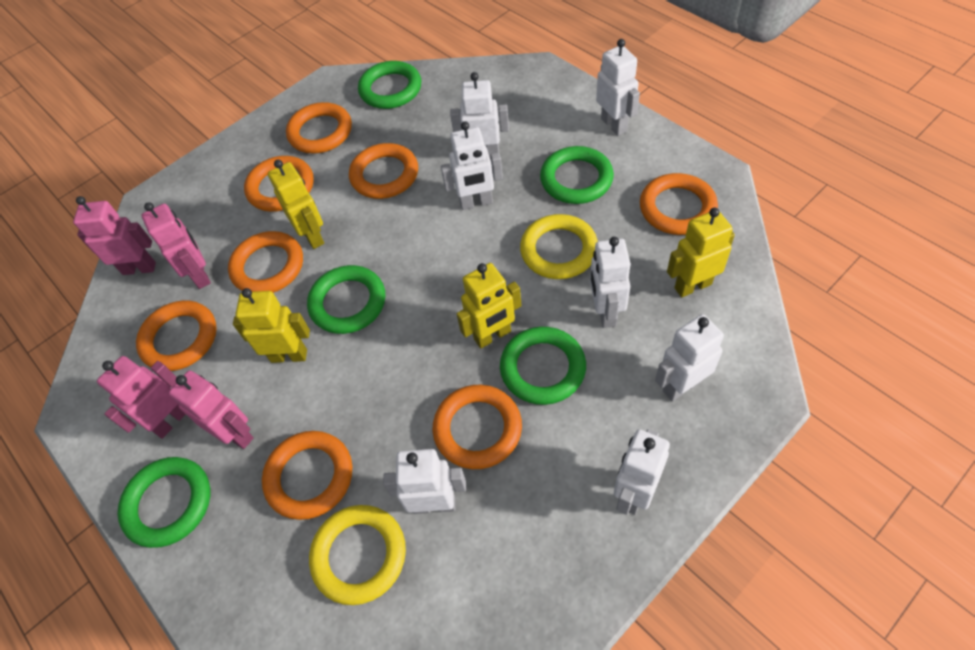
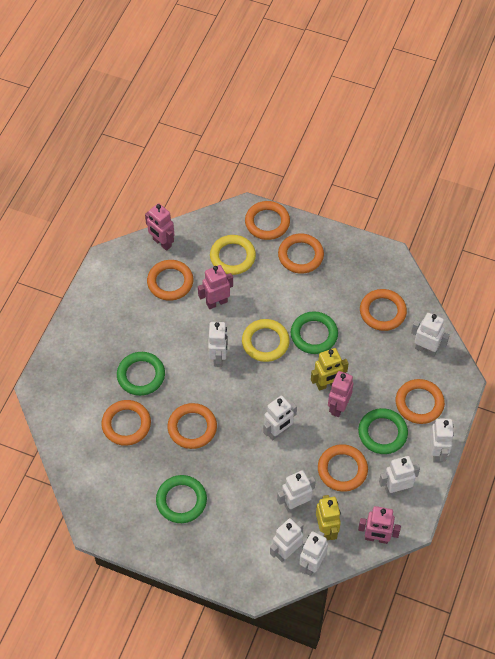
green ring: 5 -> 4
white robot: 7 -> 8
yellow robot: 4 -> 2

